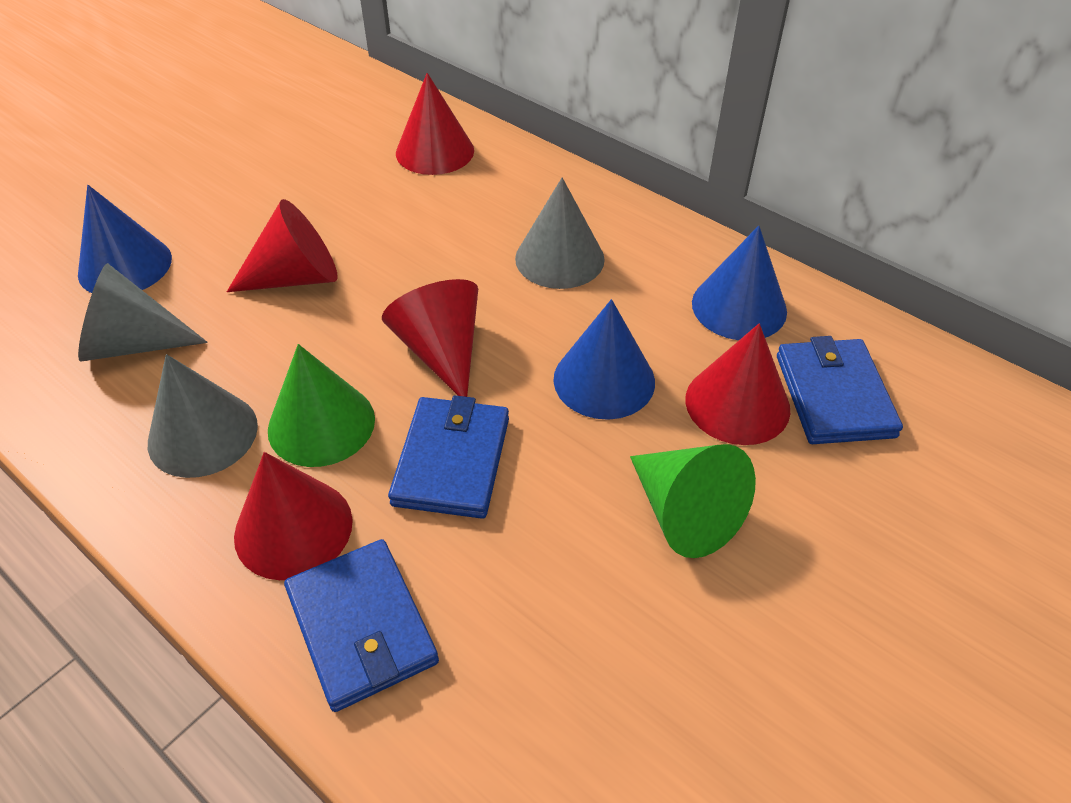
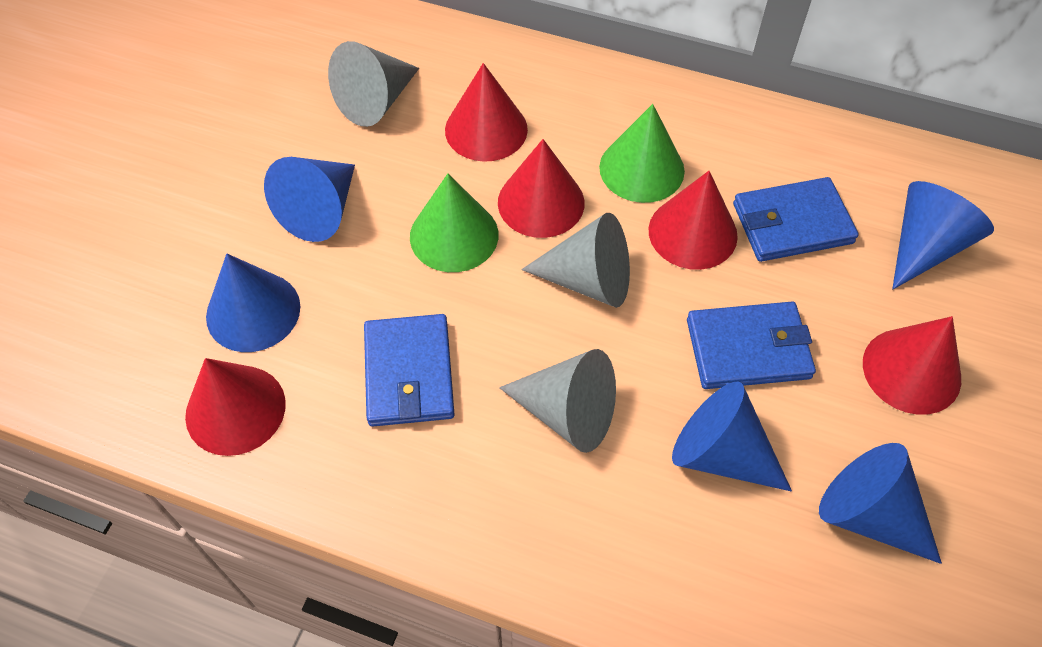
blue cone: 3 -> 5

